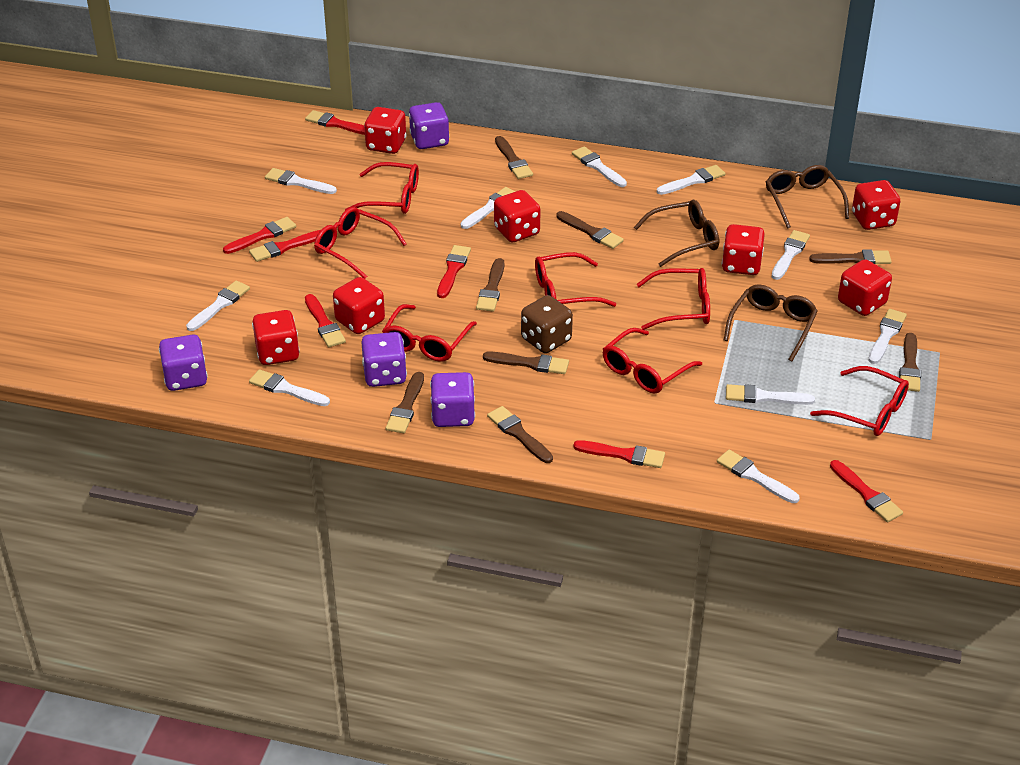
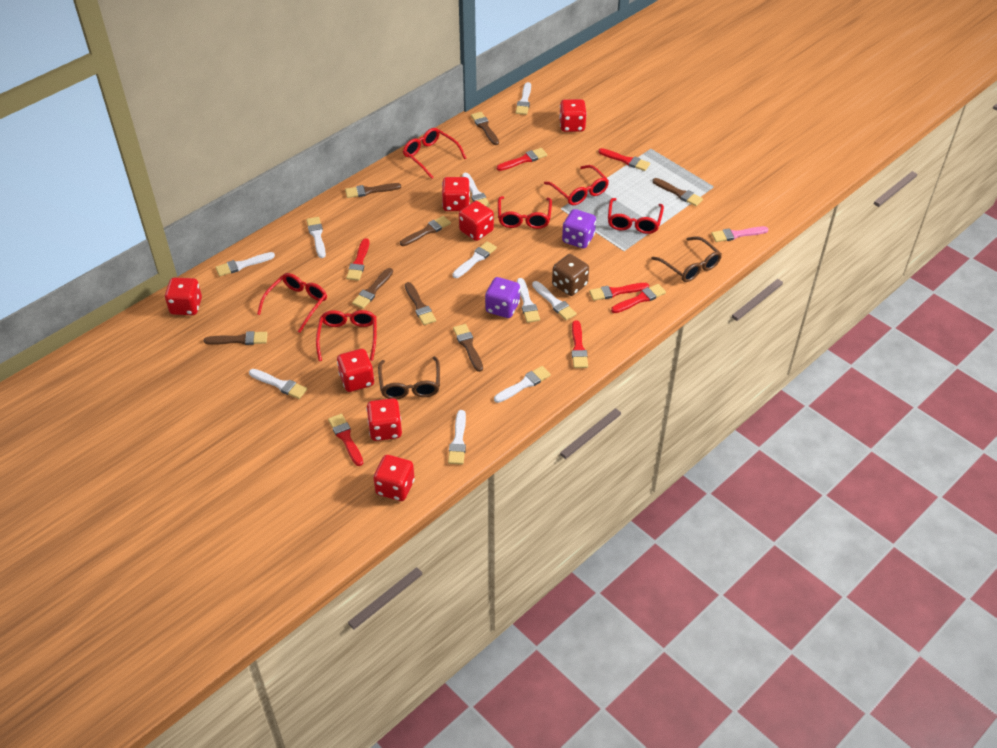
brown glasses: 3 -> 2
pink brush: 0 -> 1
purple dice: 4 -> 2
red glasses: 7 -> 6

